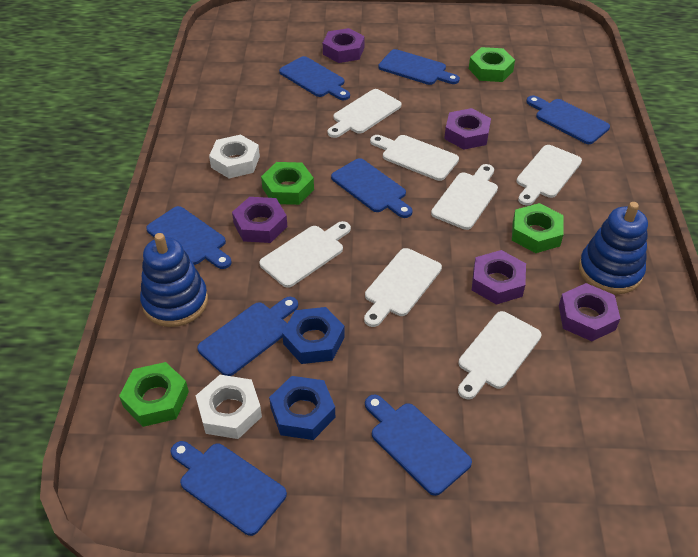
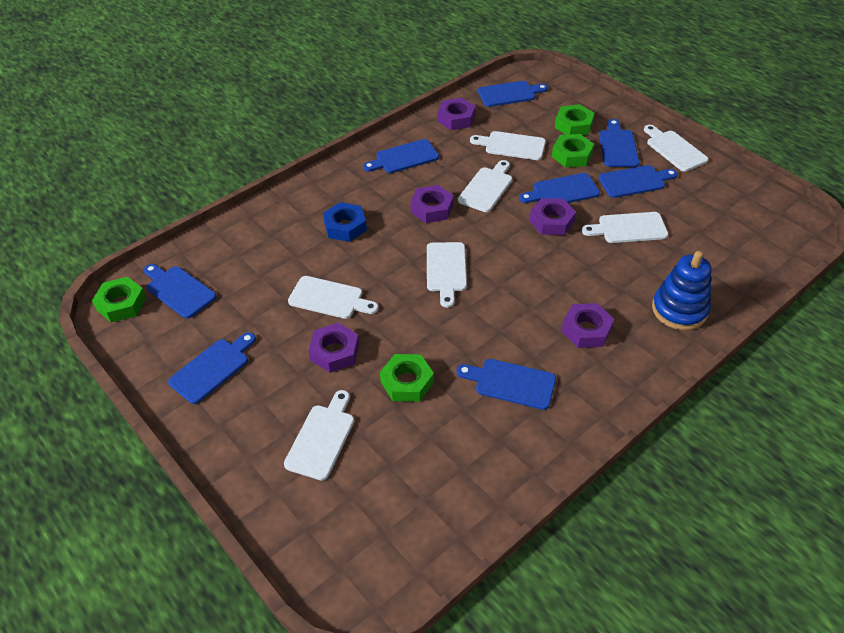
blue nut: 2 -> 1
blue stacking toy: 2 -> 1
white nut: 2 -> 0

